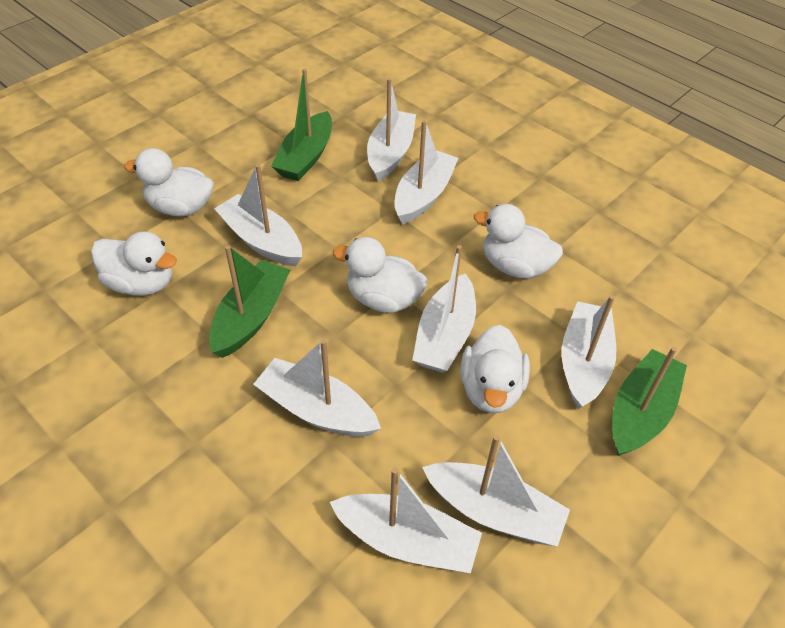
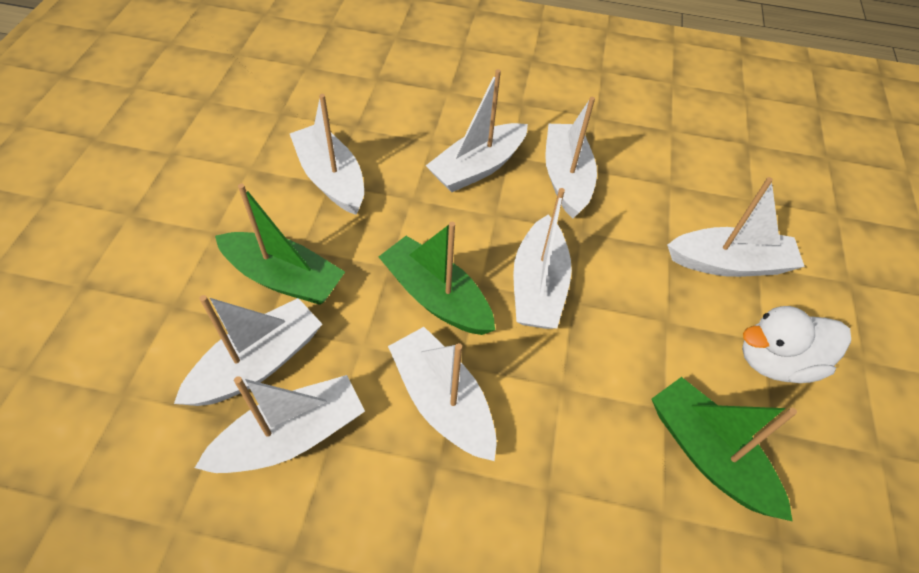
white duck: 5 -> 1

